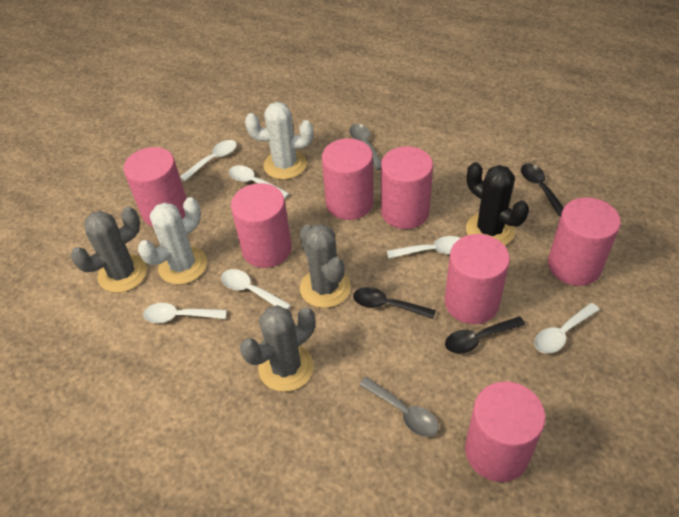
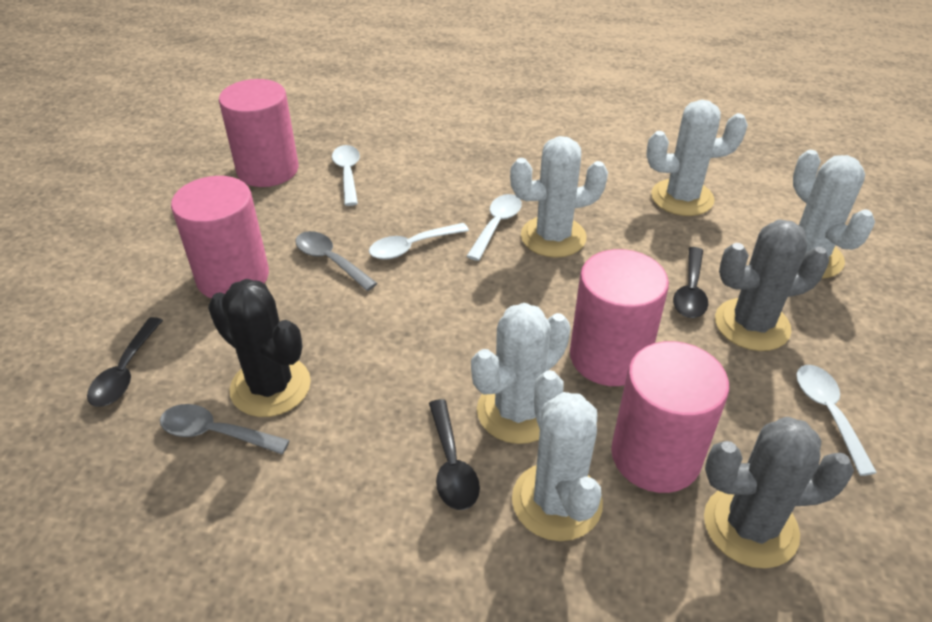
grey cactus: 3 -> 2
pink cylinder: 7 -> 4
white cactus: 2 -> 5
white spoon: 6 -> 4

